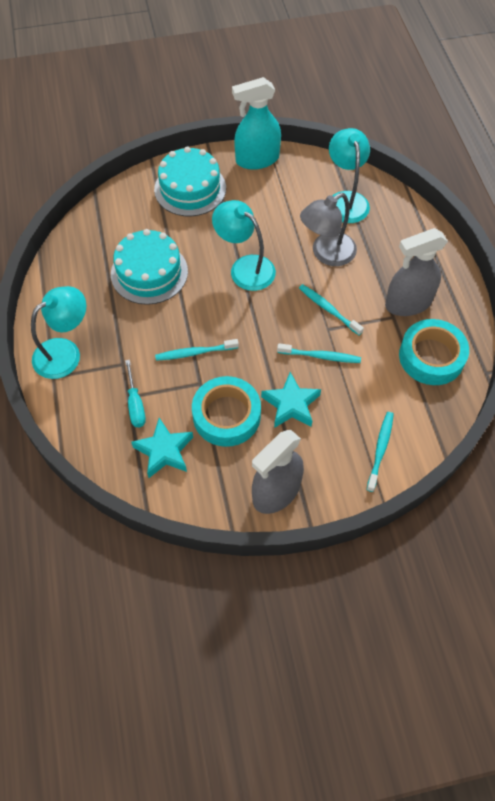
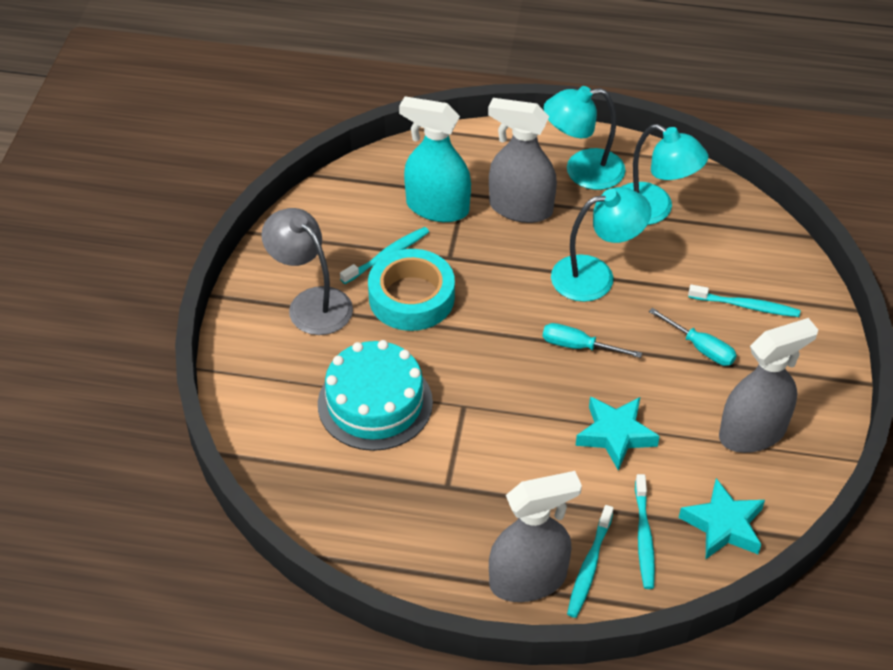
grey spray bottle: 2 -> 3
turquoise cake: 2 -> 1
turquoise screwdriver: 1 -> 2
turquoise tape: 2 -> 1

